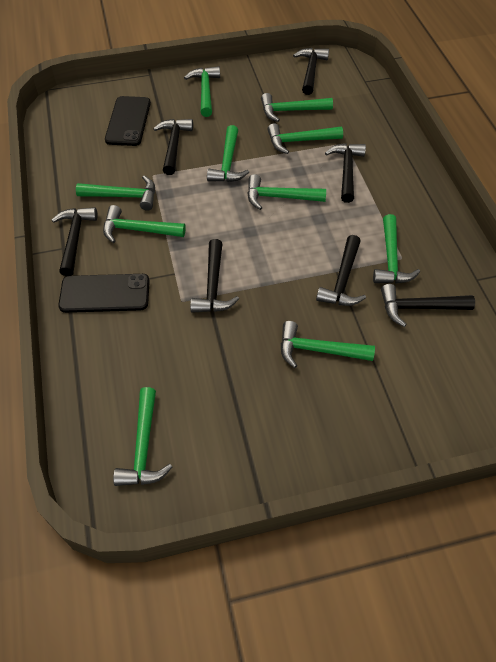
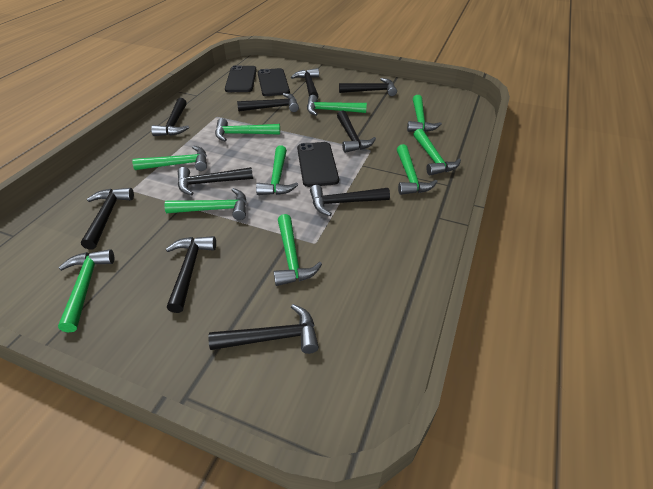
black hammer: 7 -> 10
black phone: 2 -> 3

